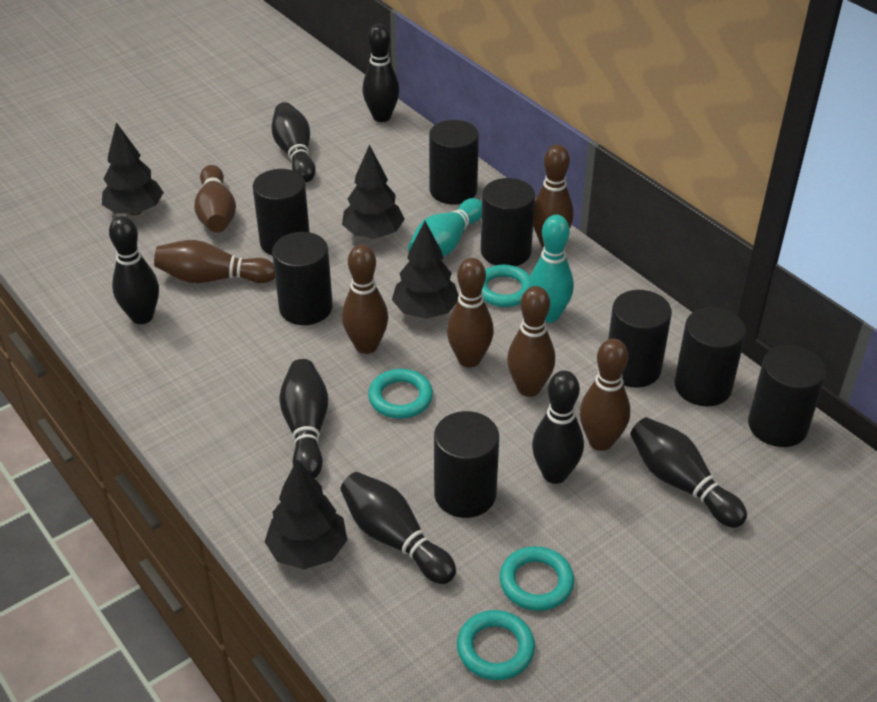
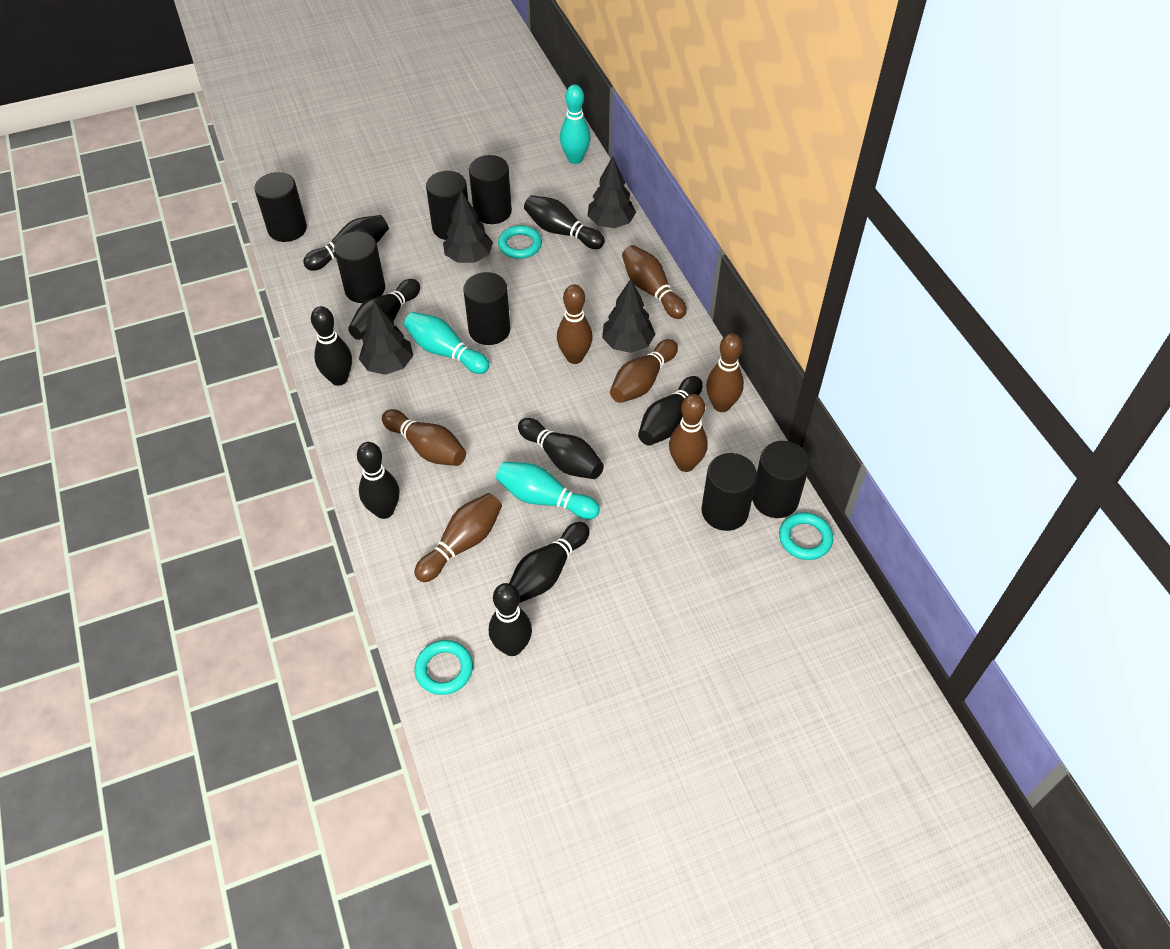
black bowling pin: 7 -> 9
black cylinder: 8 -> 7
turquoise bowling pin: 2 -> 3
turquoise ring: 4 -> 3

